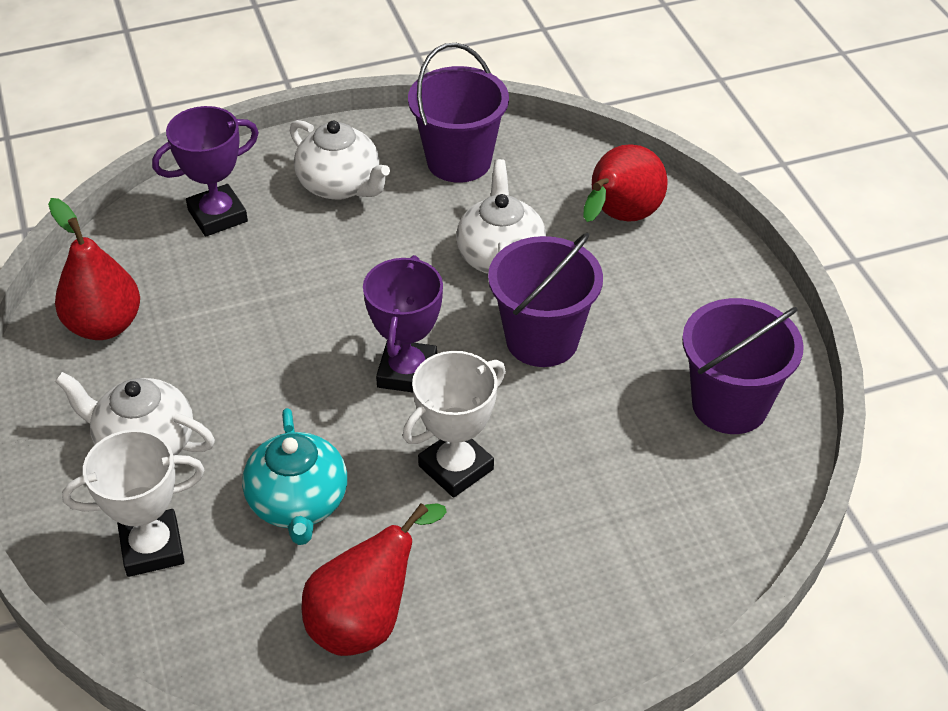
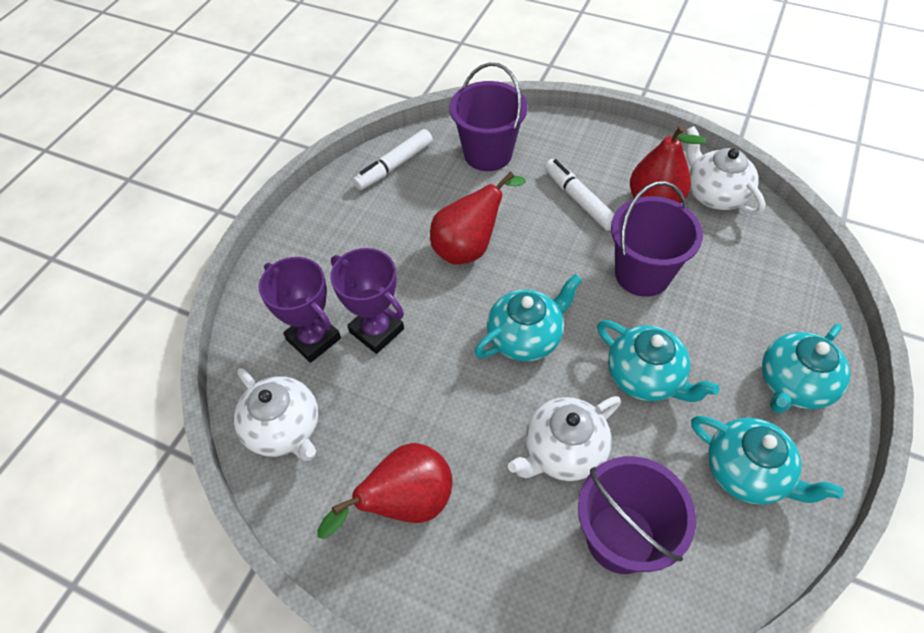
turquoise teapot: 1 -> 4
white marker: 0 -> 2
white trophy: 2 -> 0

